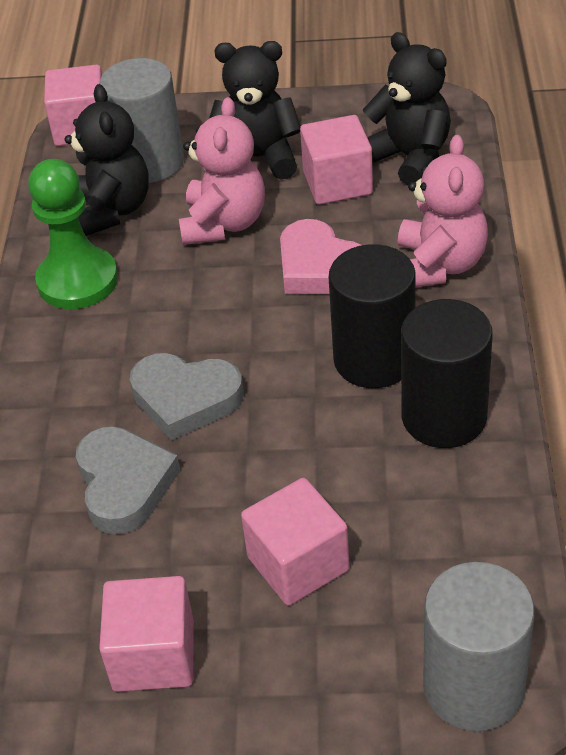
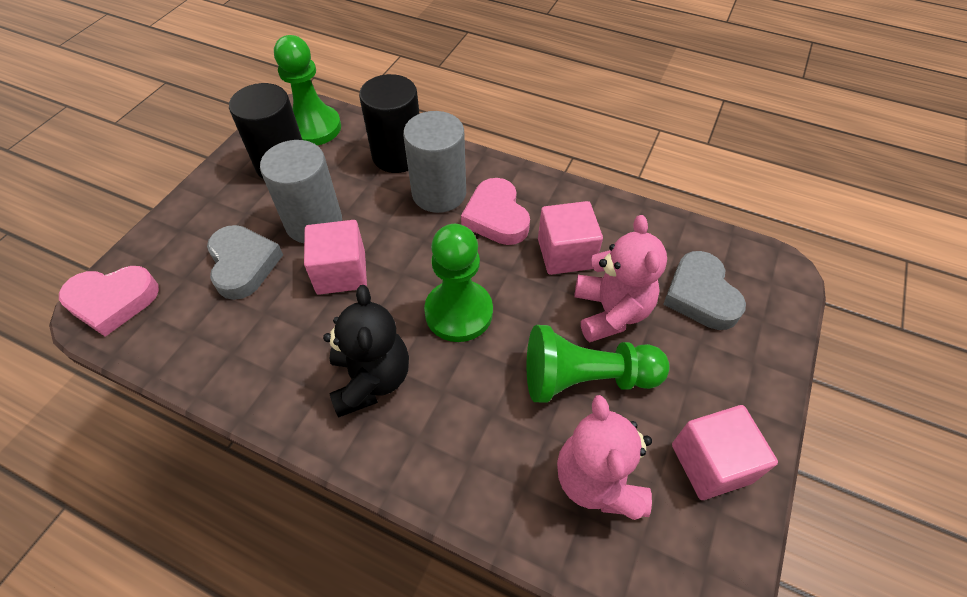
black teddy bear: 3 -> 1
green pawn: 1 -> 3
pink cube: 4 -> 3
pink heart: 1 -> 2

